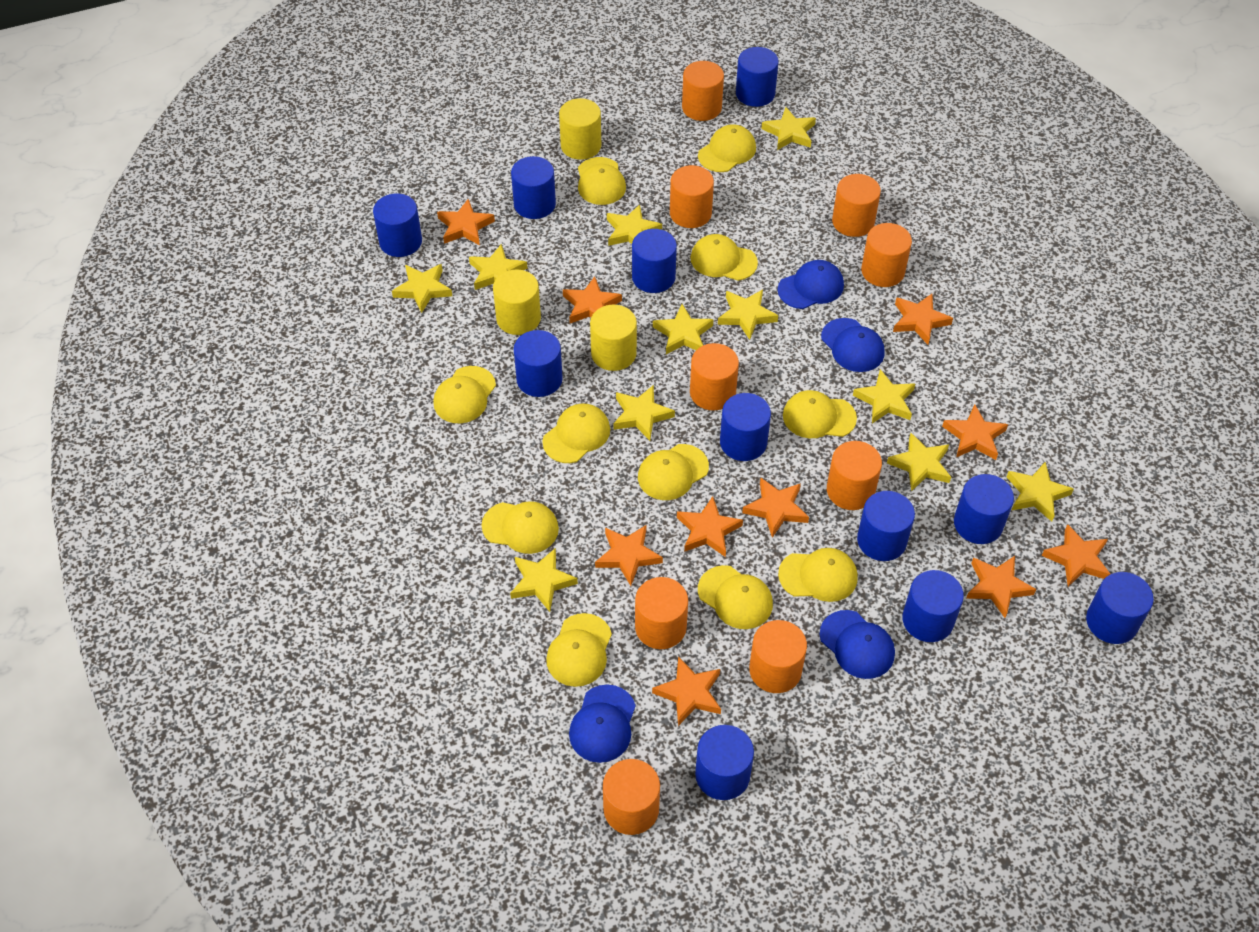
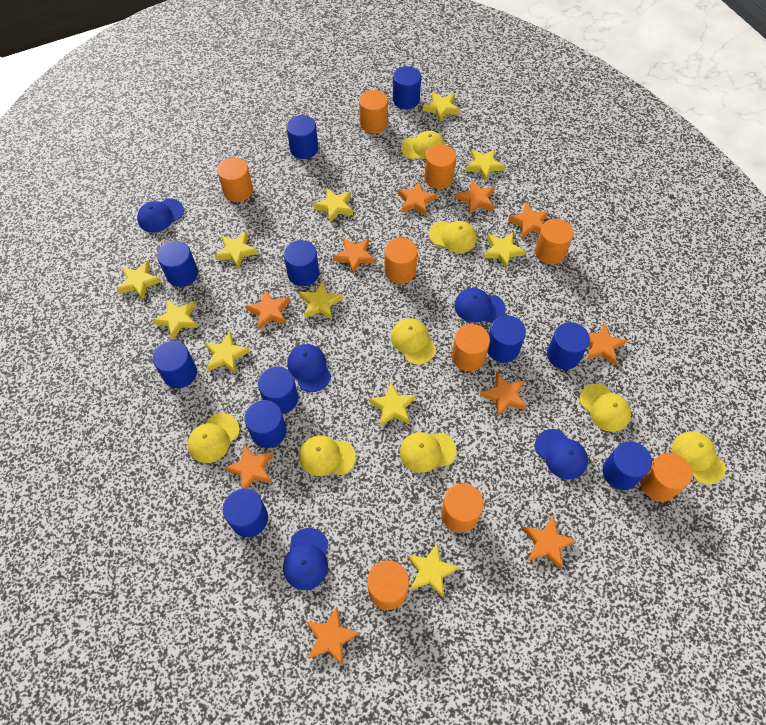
blue cap: 4 -> 5
yellow cap: 11 -> 8
yellow cylinder: 3 -> 0

